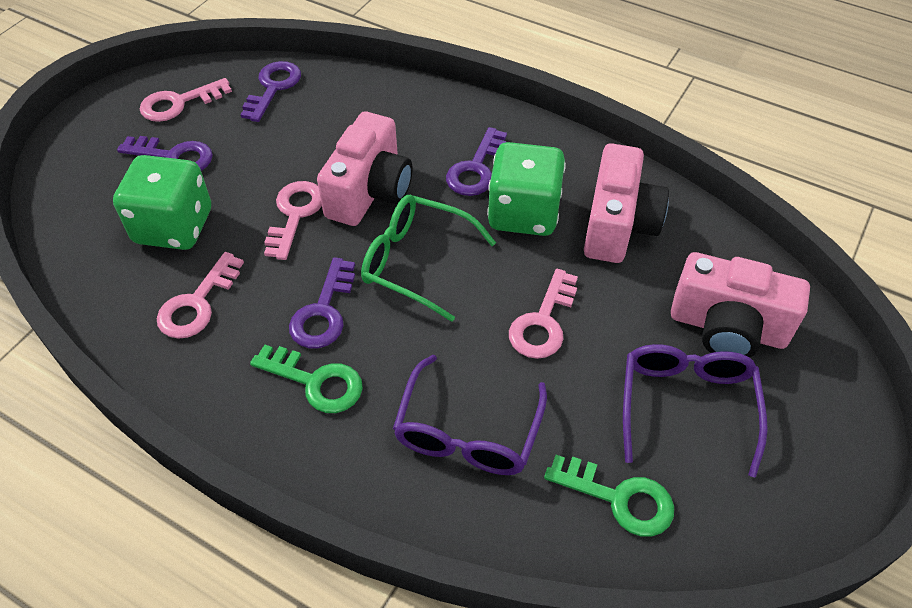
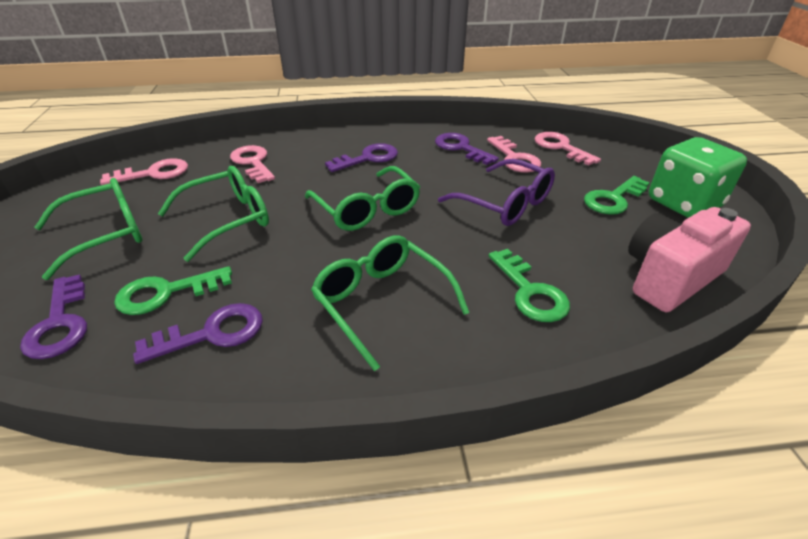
green dice: 2 -> 1
green glasses: 1 -> 4
green key: 2 -> 3
pink camera: 3 -> 1
purple glasses: 2 -> 1

